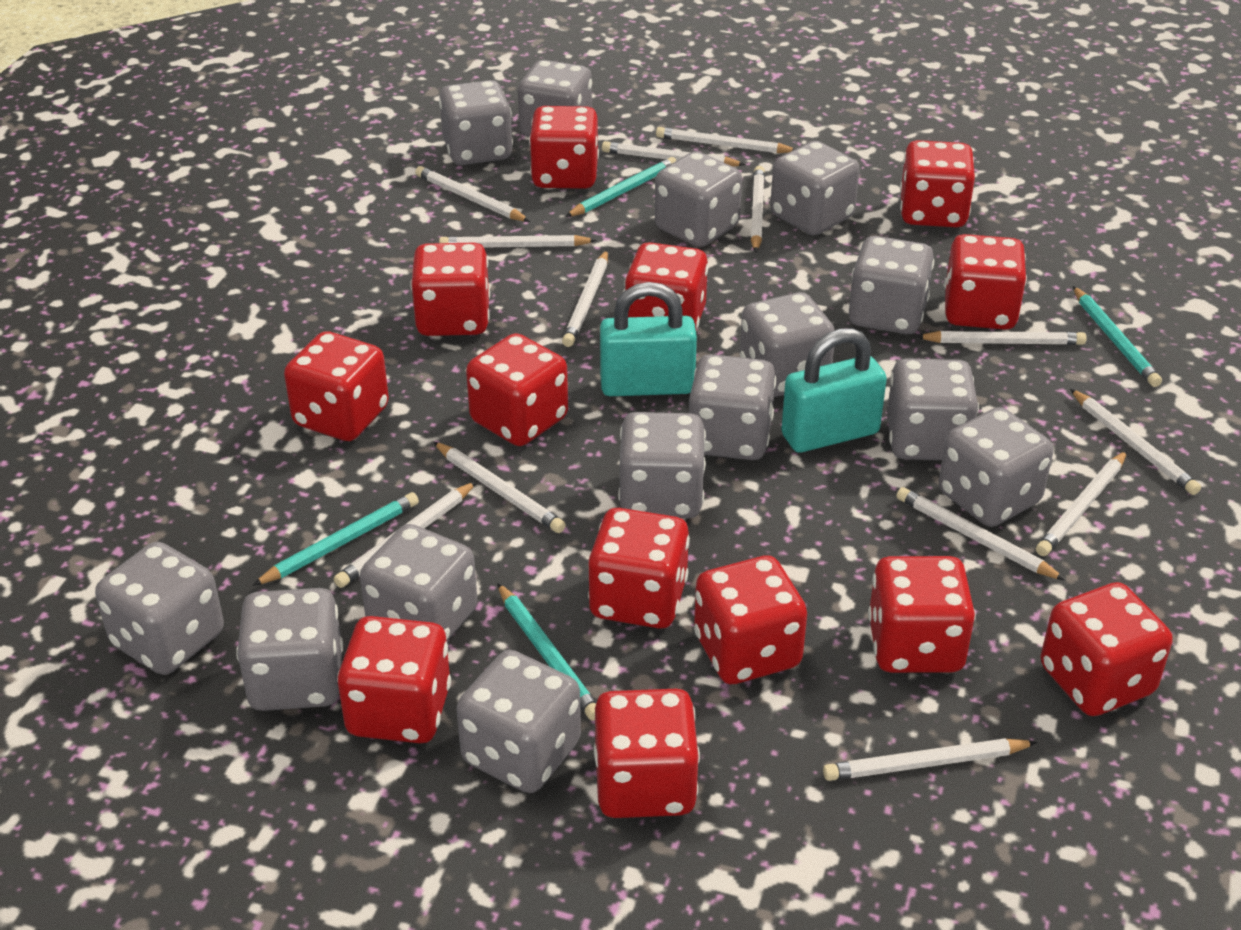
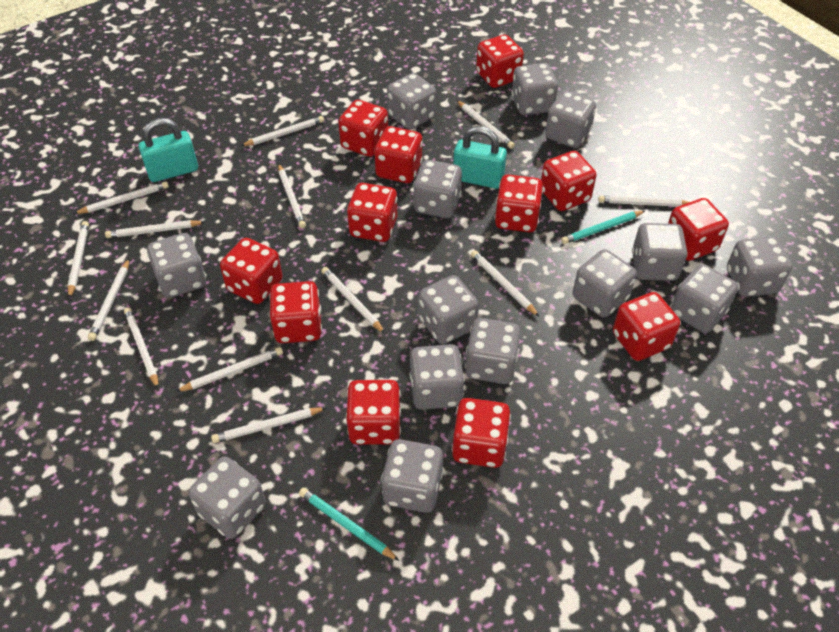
red dice: 13 -> 12
turquoise pencil: 4 -> 2

